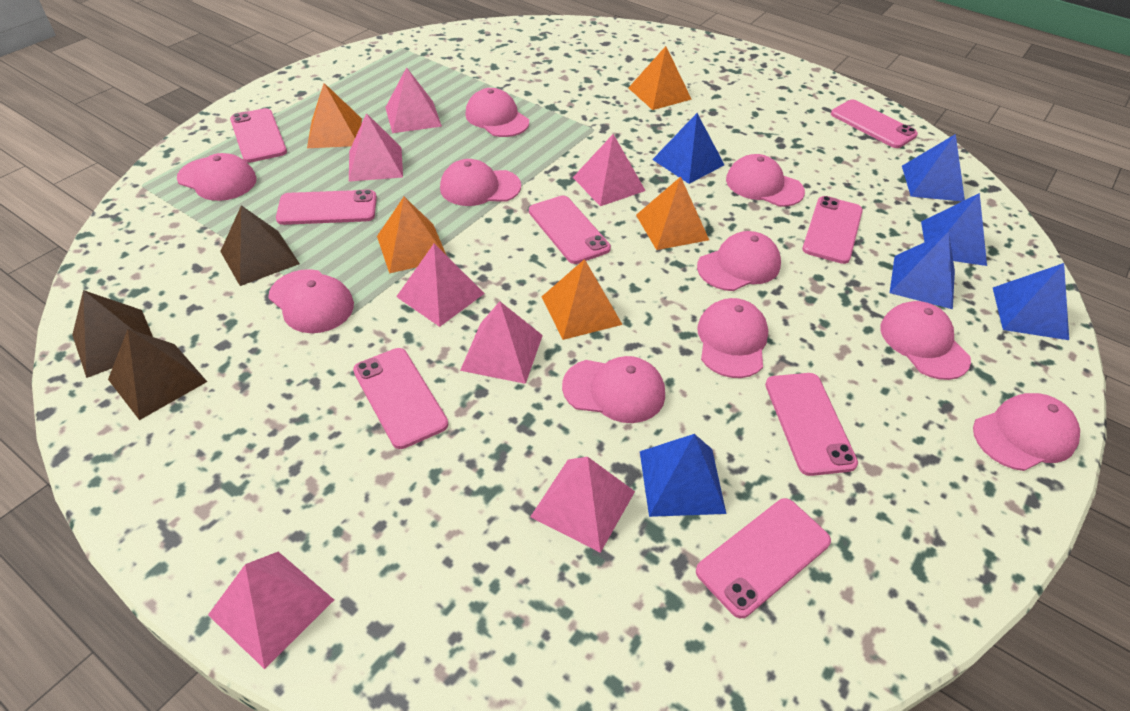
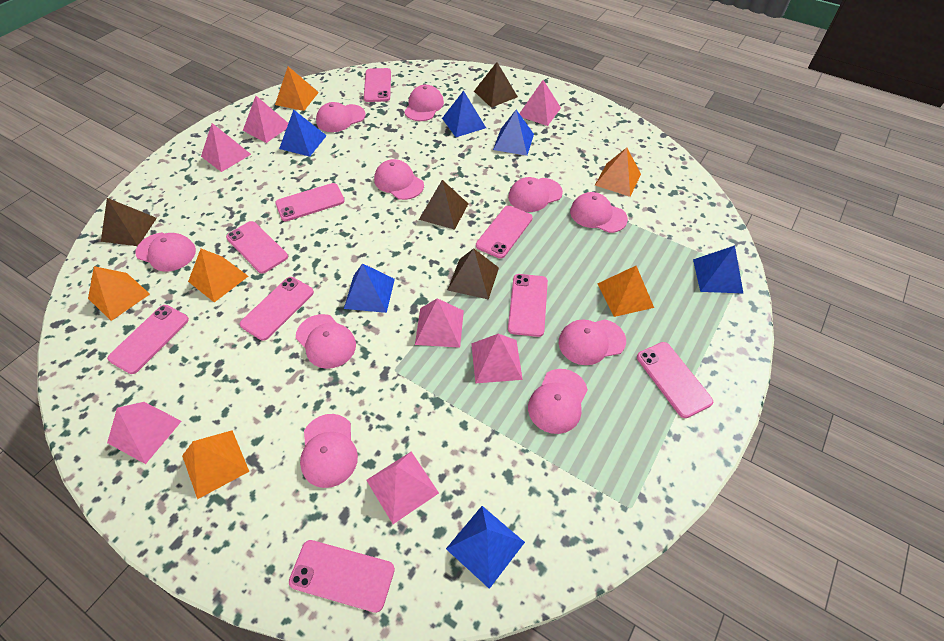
brown pyramid: 3 -> 4
orange pyramid: 5 -> 6
pink phone: 8 -> 9

